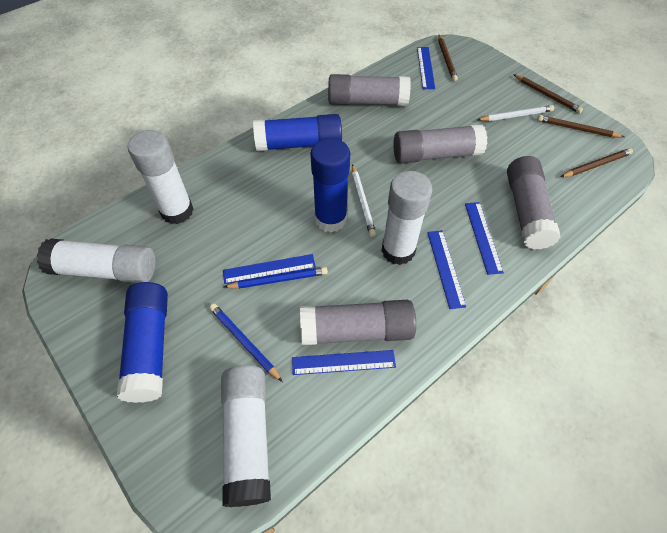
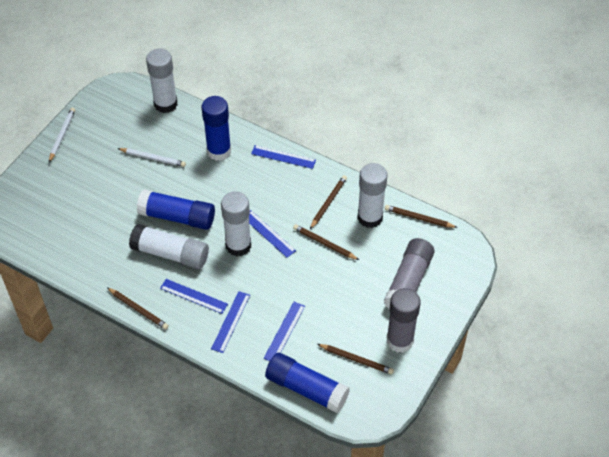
blue pencil: 2 -> 0
brown pencil: 4 -> 5
grey glue stick: 4 -> 2

